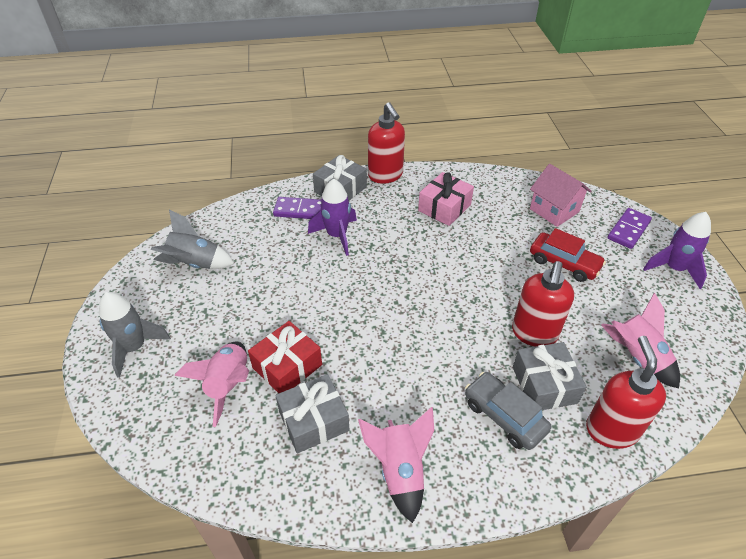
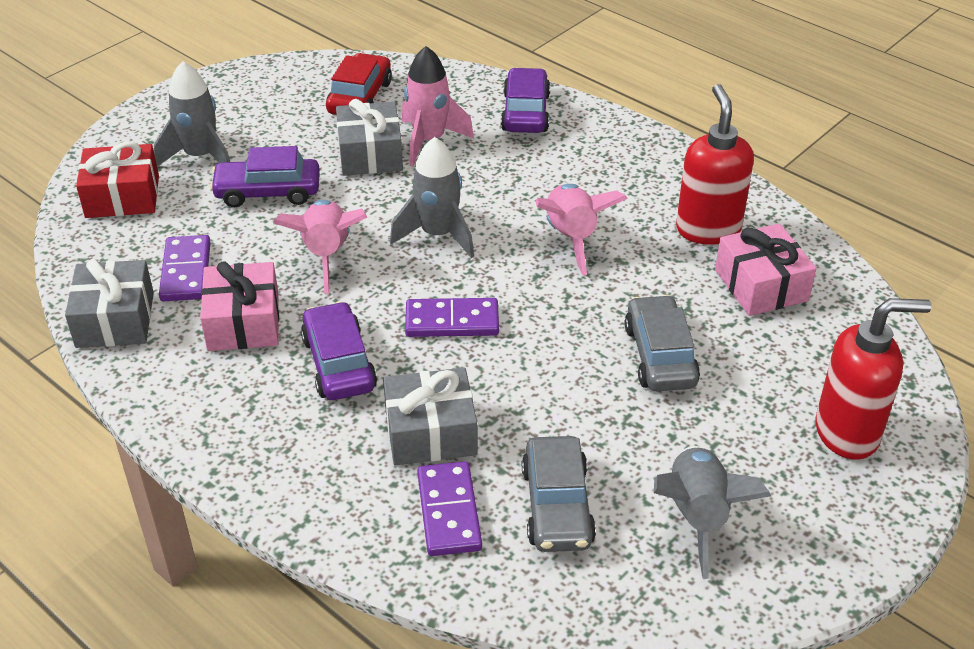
grey car: 1 -> 2
grey rocket: 2 -> 3
pink gift: 1 -> 2
pink house: 1 -> 0
purple car: 0 -> 3
purple domino: 2 -> 3
purple rocket: 2 -> 0
red soap dispenser: 3 -> 2

